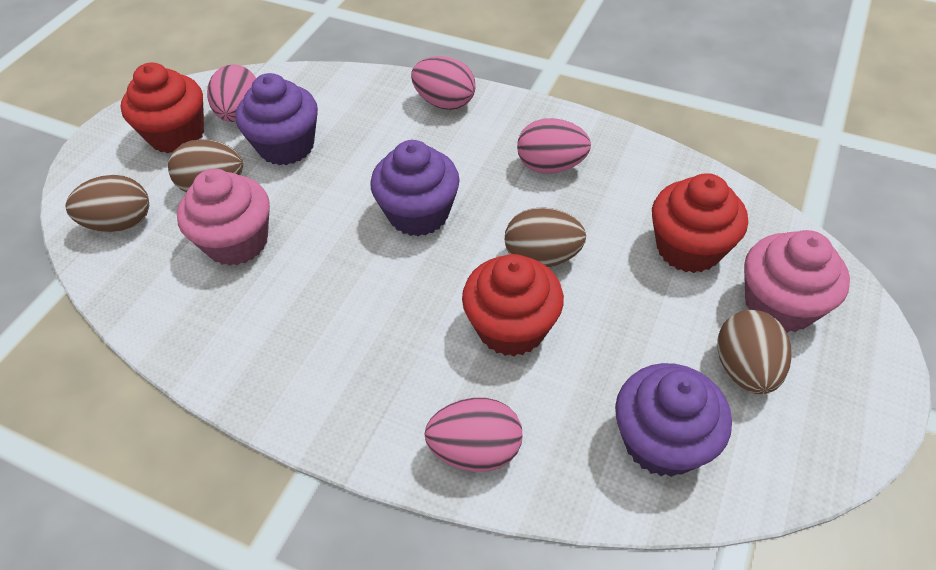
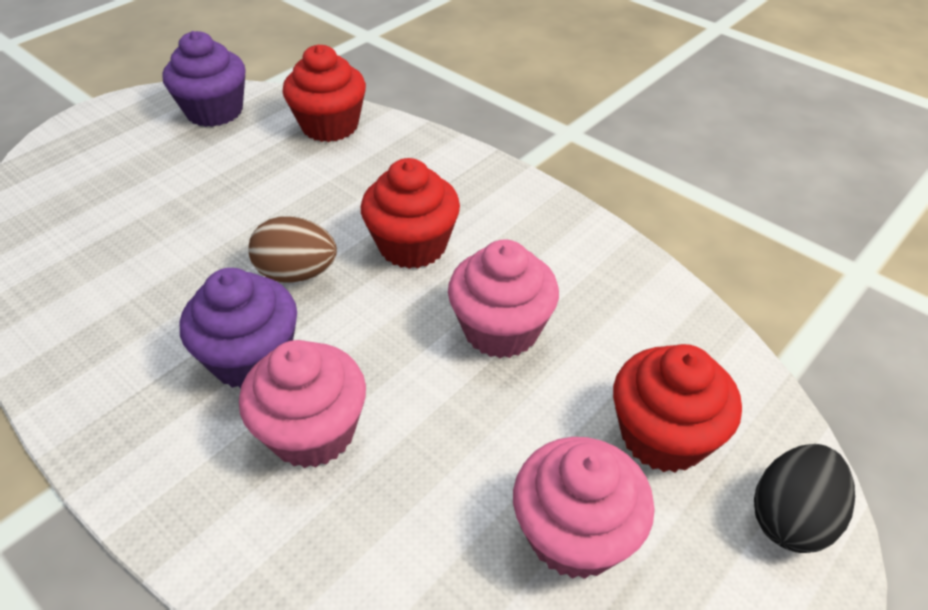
black egg: 0 -> 1
brown egg: 4 -> 1
pink cupcake: 2 -> 3
pink egg: 4 -> 0
purple cupcake: 3 -> 2

